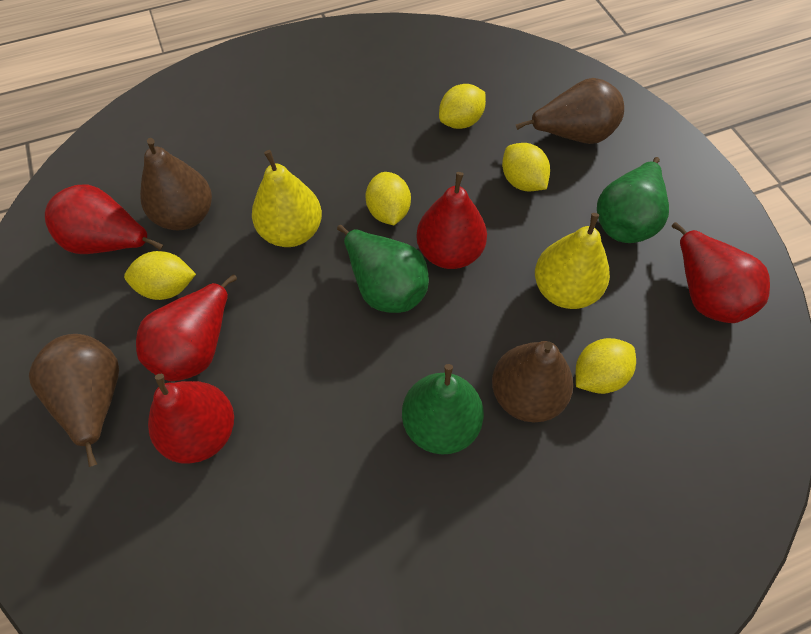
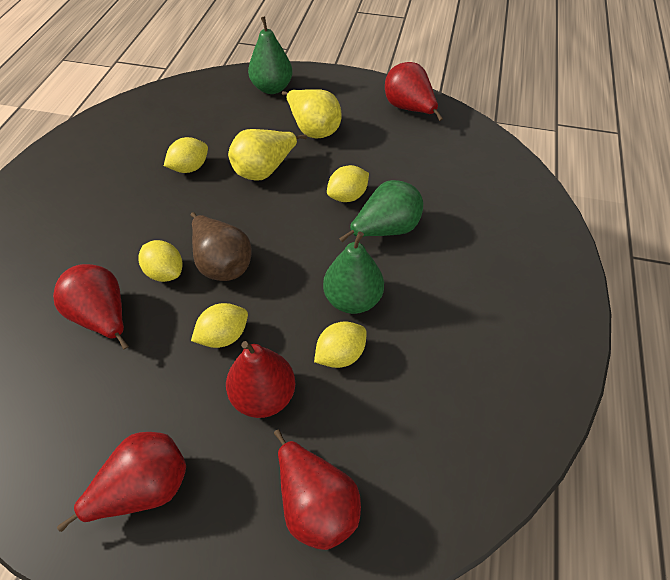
brown pear: 4 -> 1

